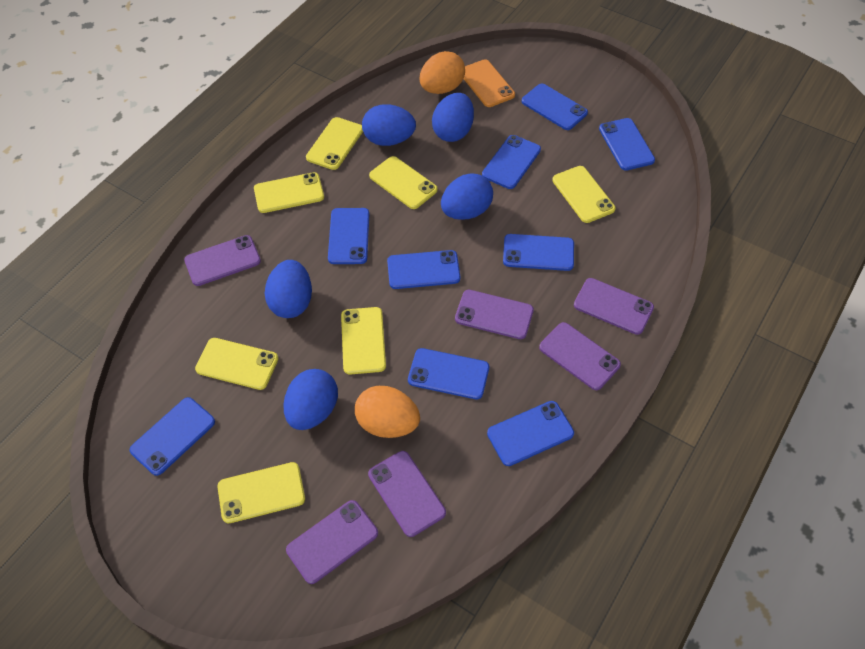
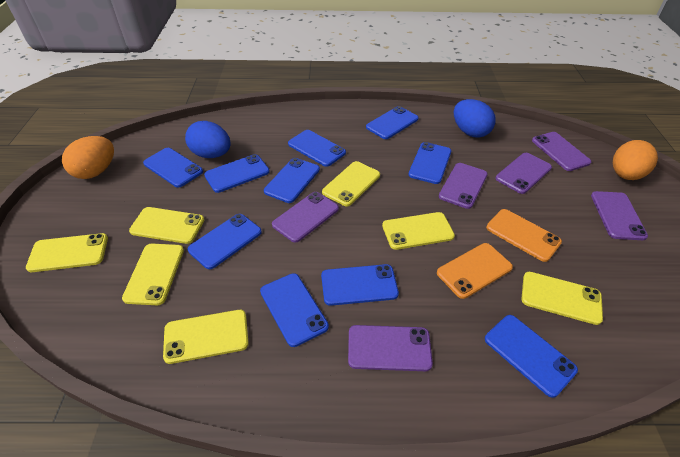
blue egg: 5 -> 2
blue phone: 9 -> 10
orange phone: 1 -> 2

